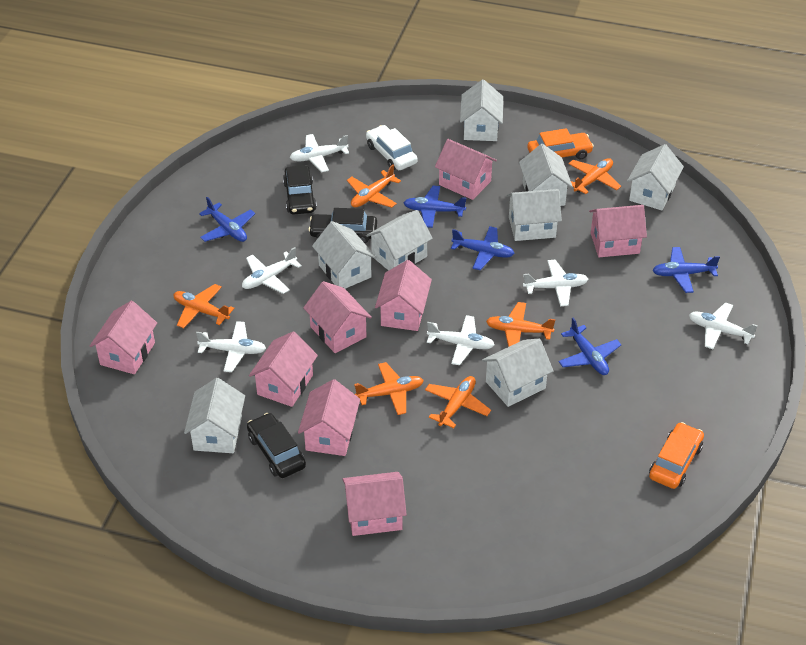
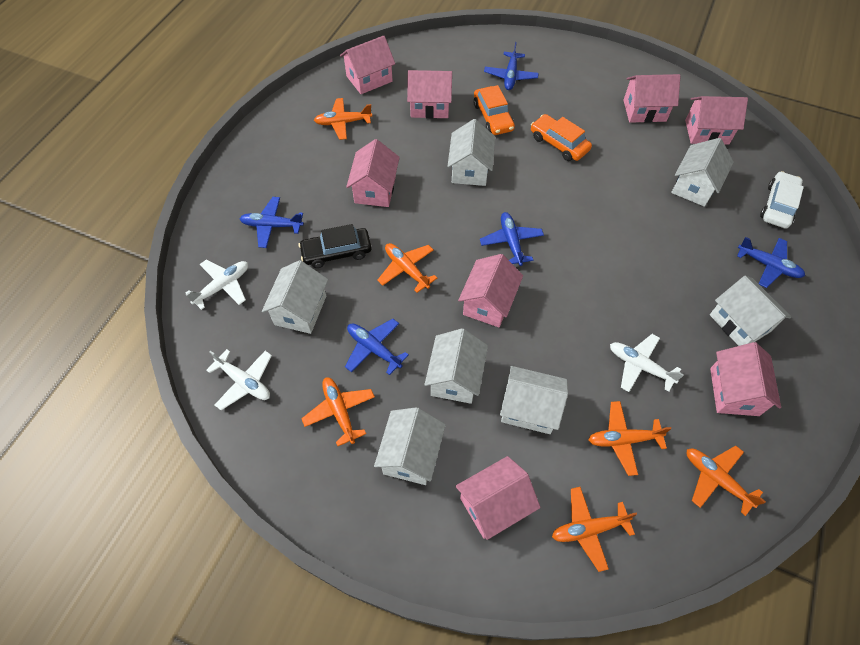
black car: 3 -> 1
white house: 8 -> 7
white plane: 6 -> 3

